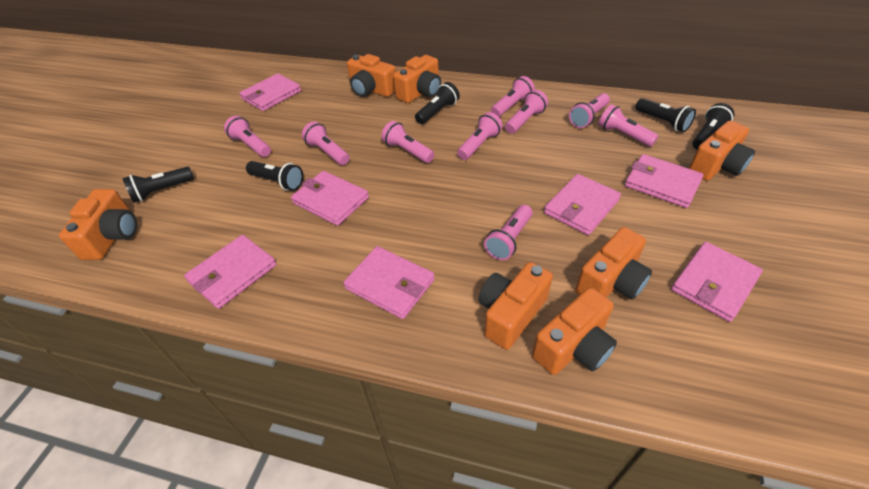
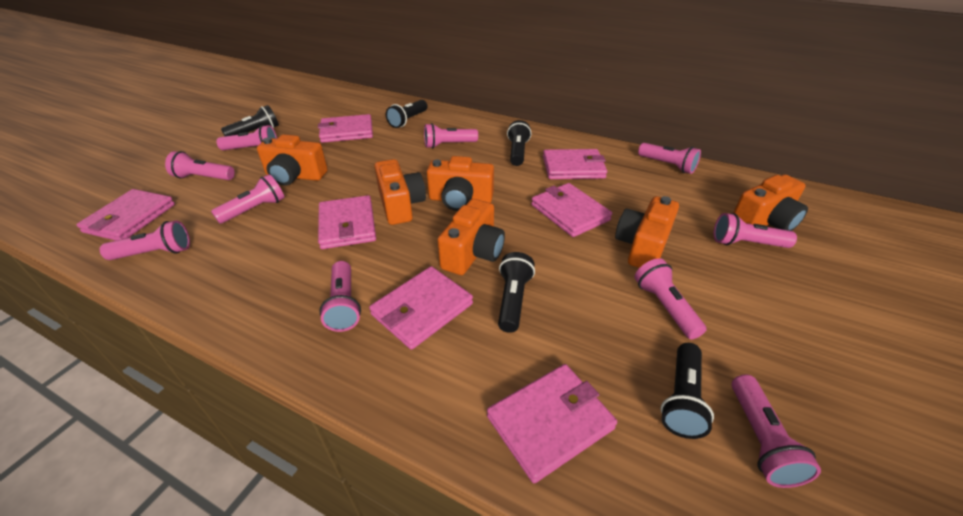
orange camera: 7 -> 6
pink flashlight: 9 -> 10

